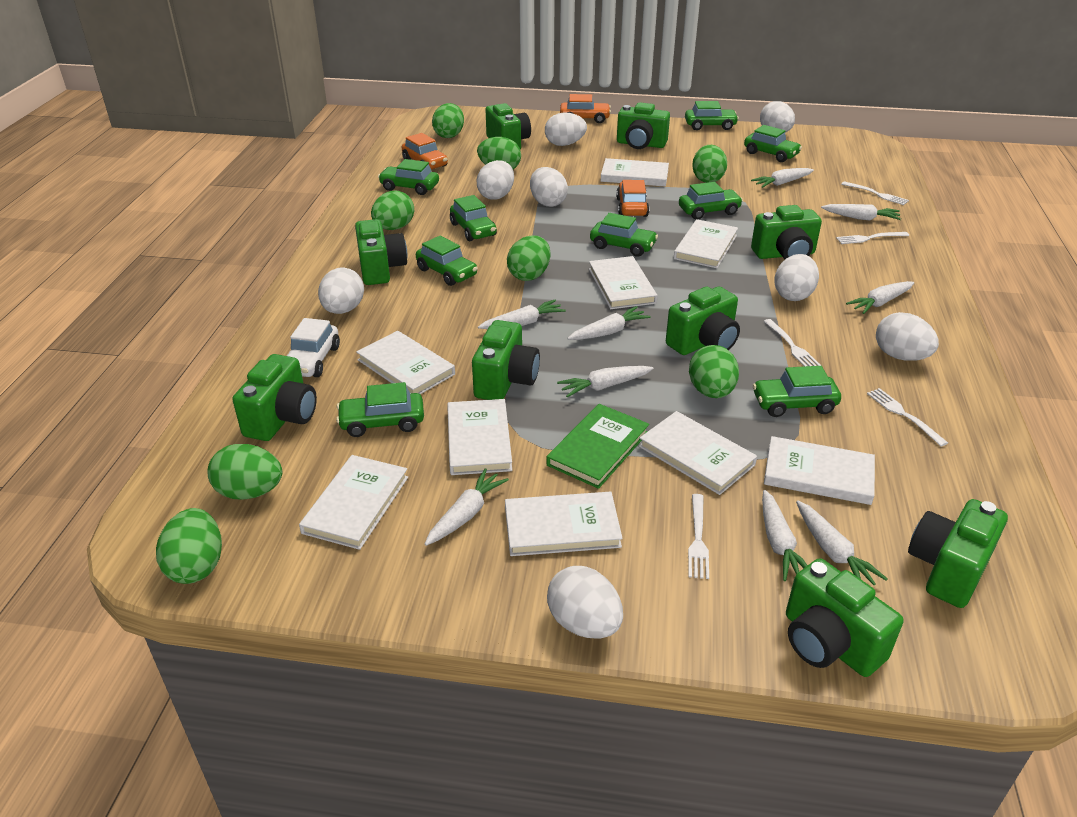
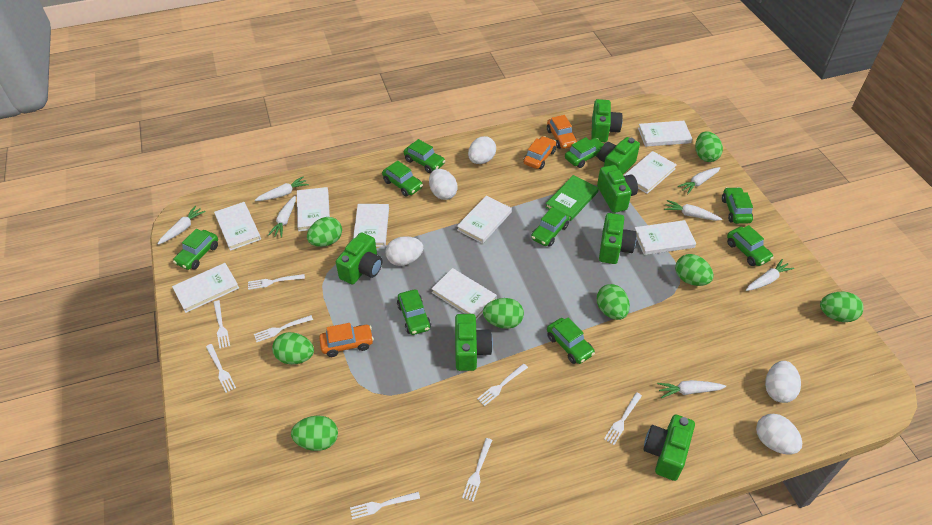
green camera: 9 -> 7
white car: 1 -> 0
white carrot: 9 -> 7
white egg: 8 -> 5
white fork: 5 -> 8

